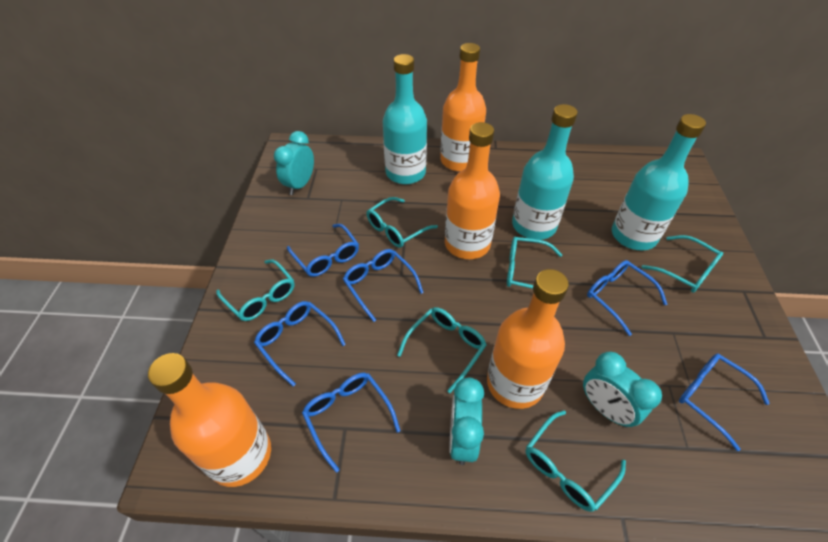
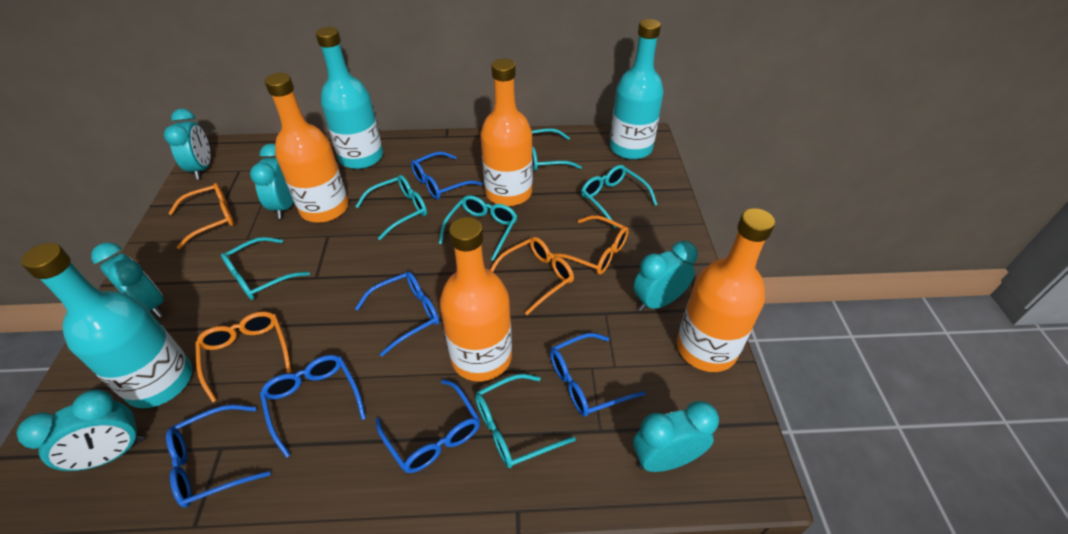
orange glasses: 0 -> 4
turquoise clock: 3 -> 6

